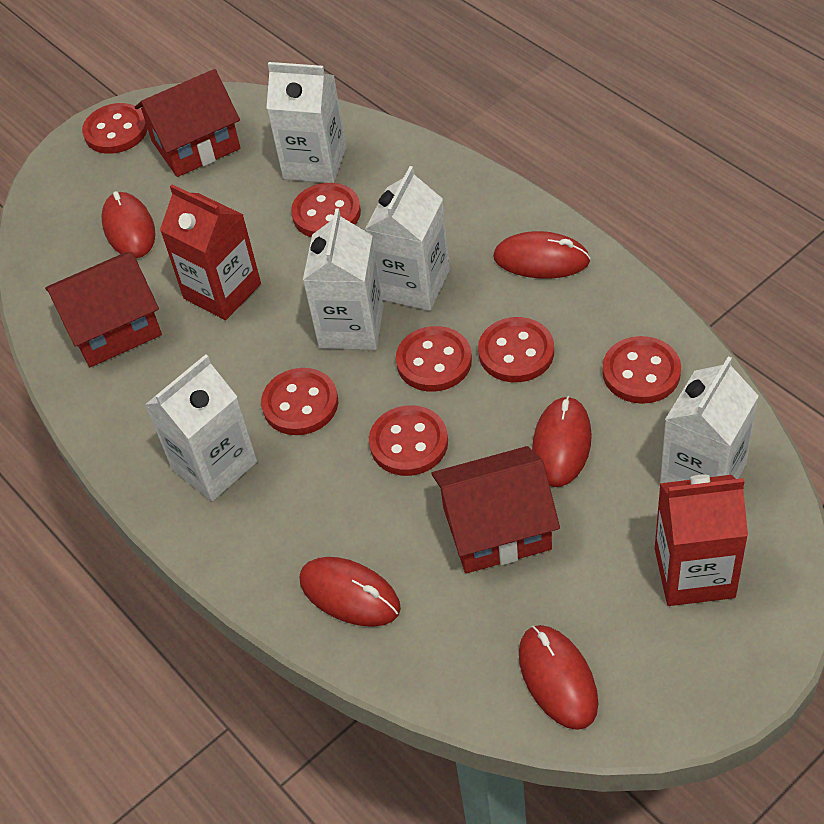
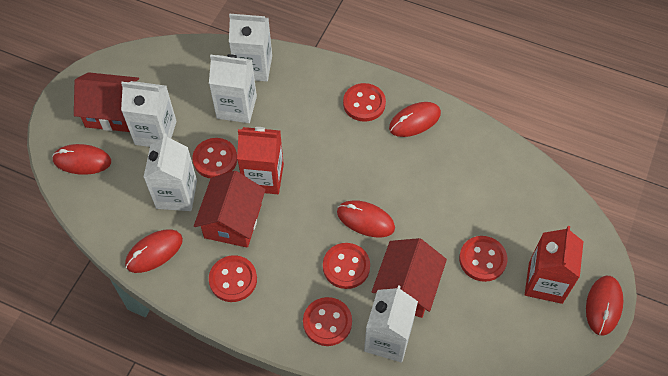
red button: 7 -> 6

